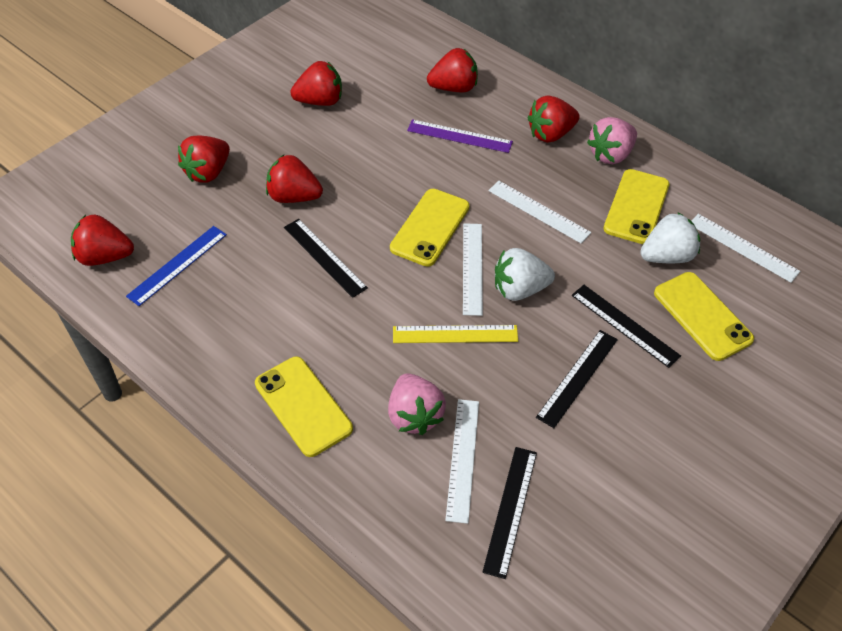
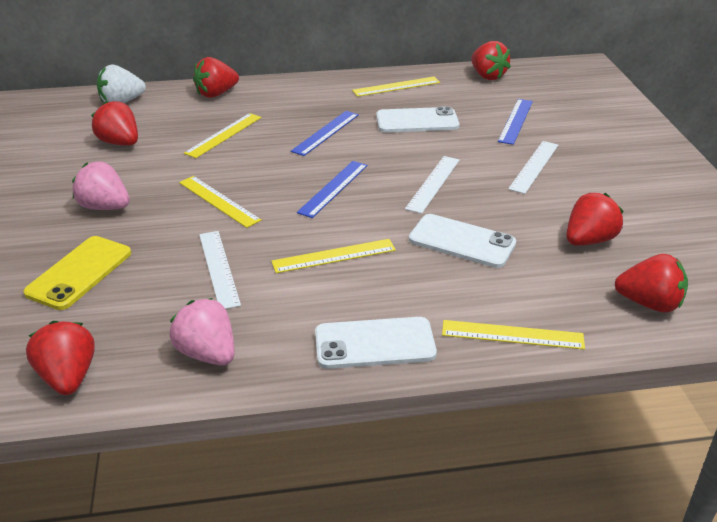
black ruler: 4 -> 0
blue ruler: 1 -> 3
purple ruler: 1 -> 0
white phone: 0 -> 3
white ruler: 4 -> 3
white strawberry: 2 -> 1
yellow phone: 4 -> 1
yellow ruler: 1 -> 5

